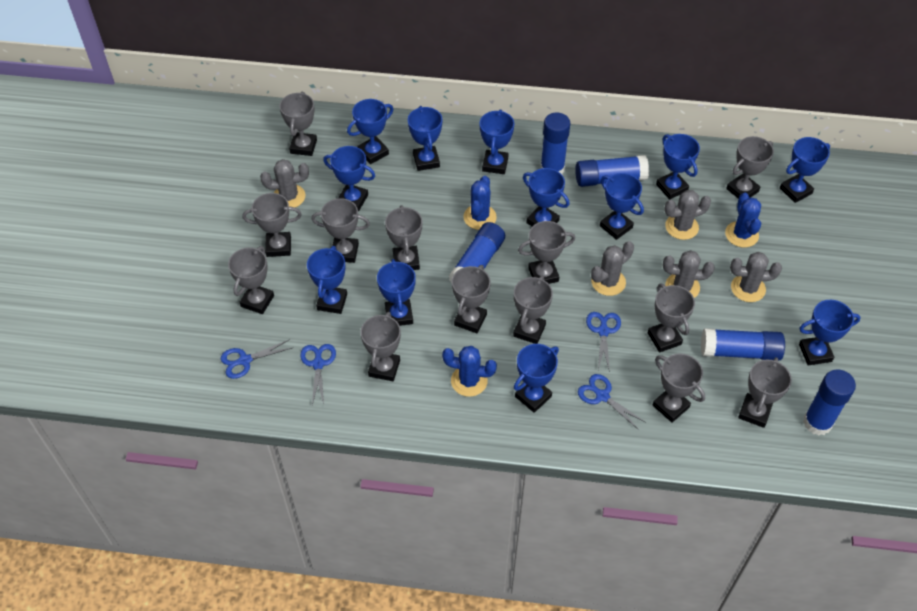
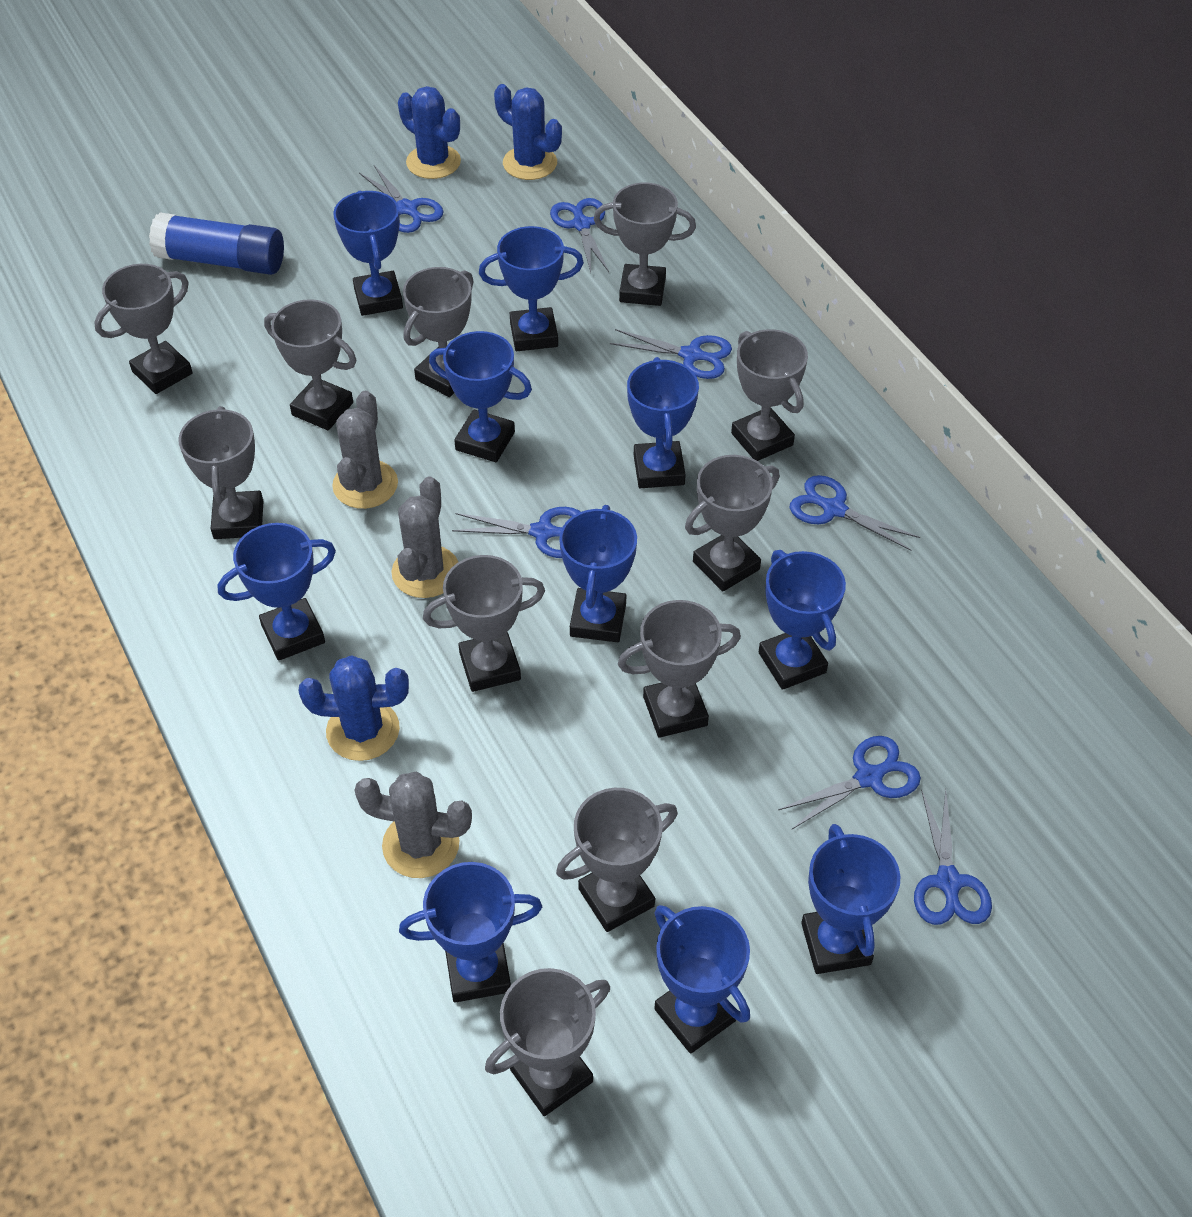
blue glue stick: 5 -> 1
blue scissors: 4 -> 7
blue trophy: 12 -> 10
grey cactus: 5 -> 3
grey trophy: 13 -> 11

